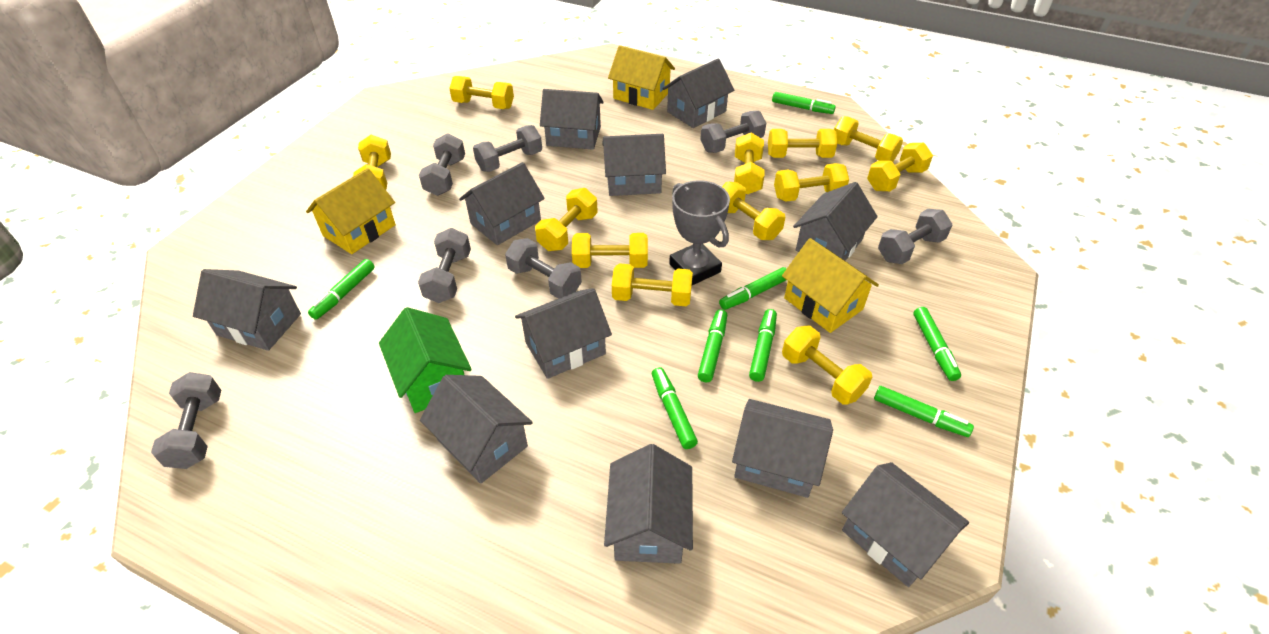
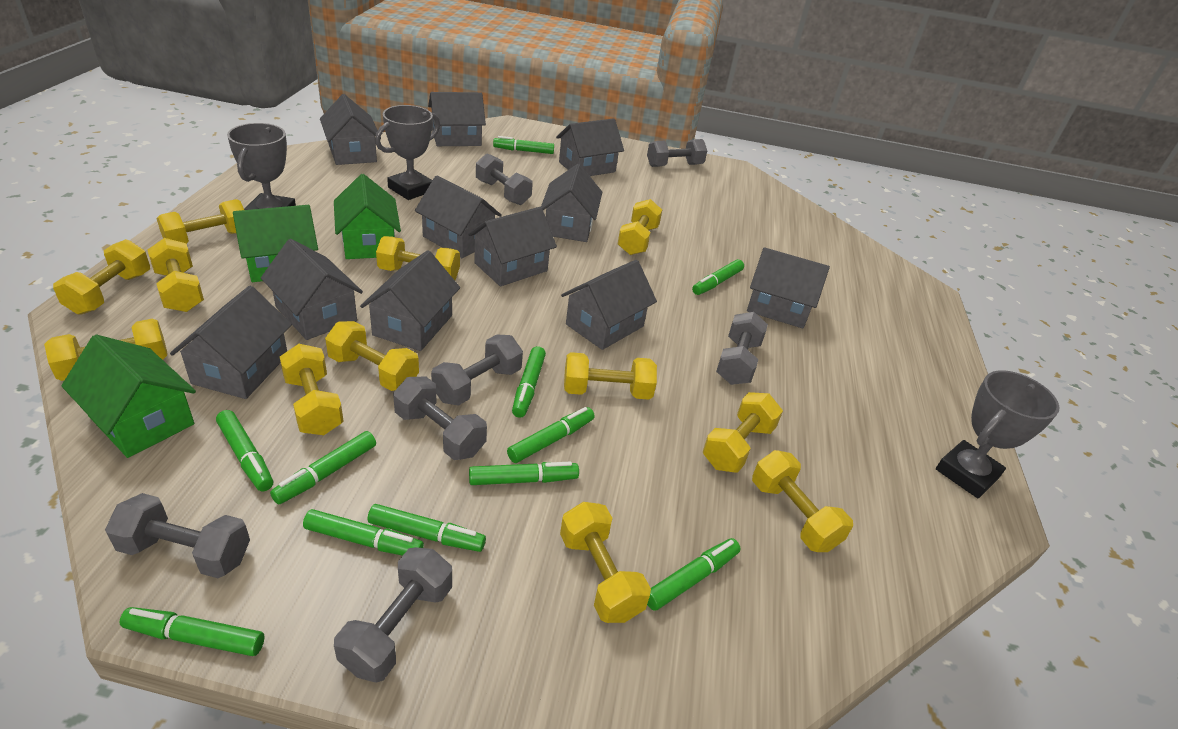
green house: 1 -> 3
green marker: 8 -> 11
grey trophy: 1 -> 3
yellow house: 3 -> 0

